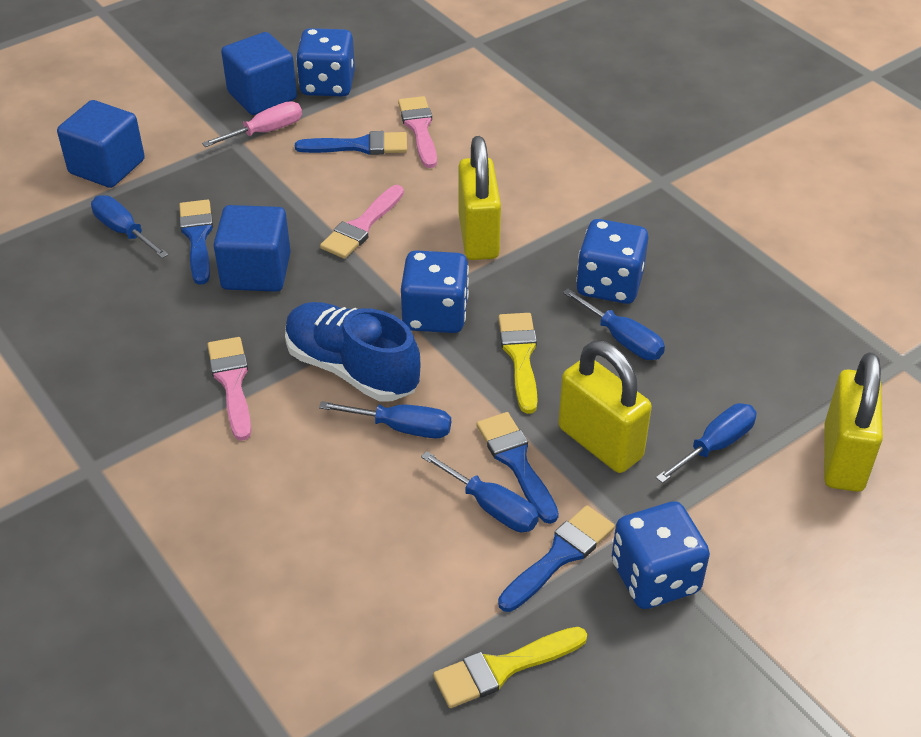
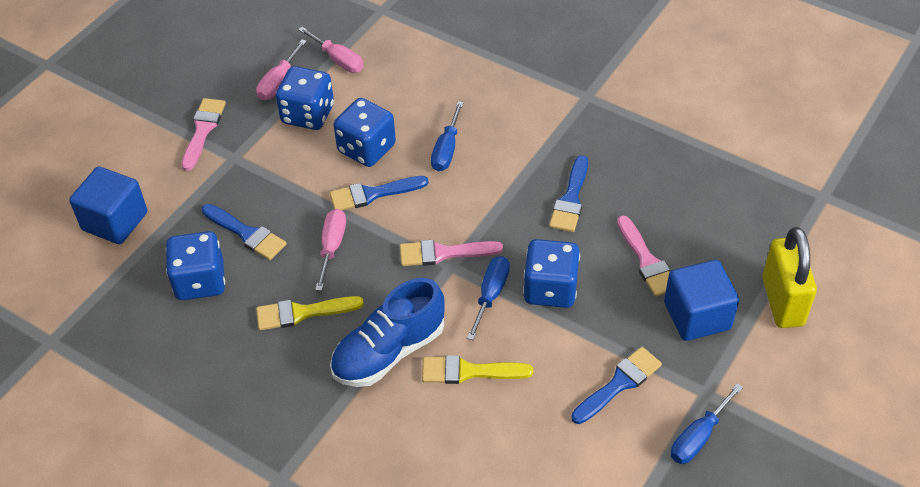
blue cube: 3 -> 2
blue screwdriver: 5 -> 3
pink screwdriver: 1 -> 3
yellow padlock: 3 -> 1

